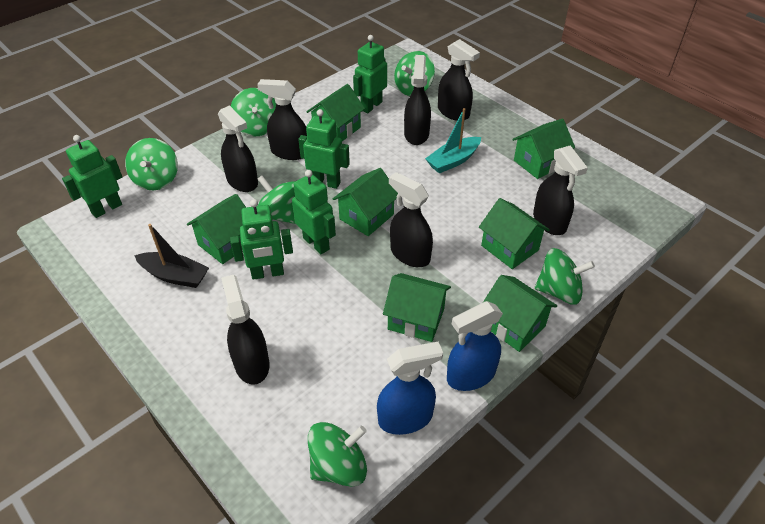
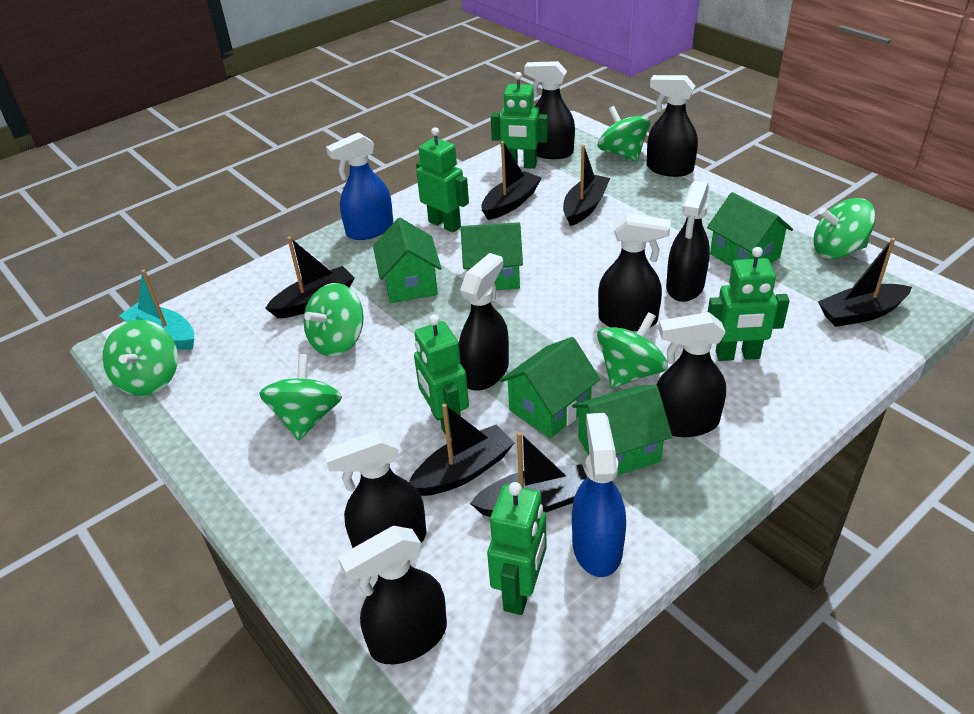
black boat: 1 -> 6
black spray bottle: 7 -> 8
green house: 7 -> 5

